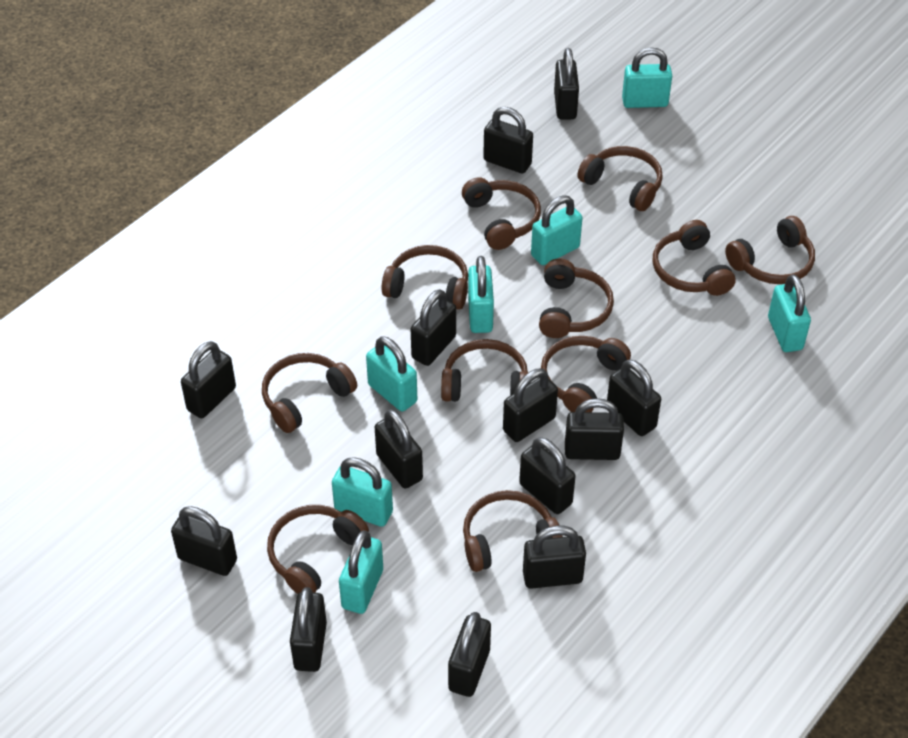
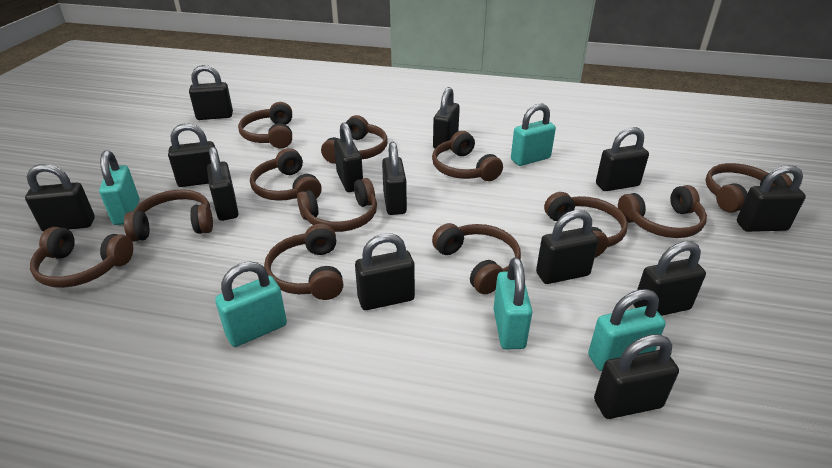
brown headphones: 11 -> 12
turquoise padlock: 7 -> 5

